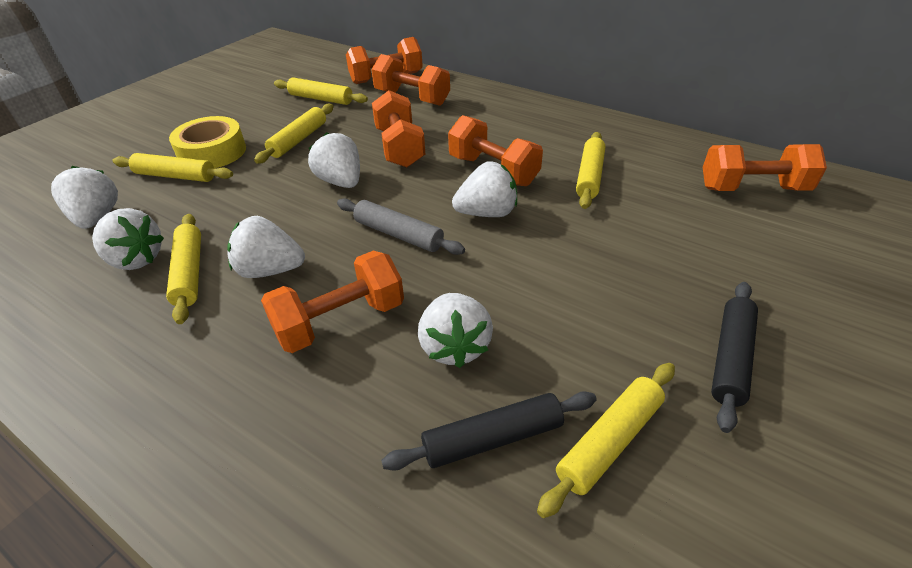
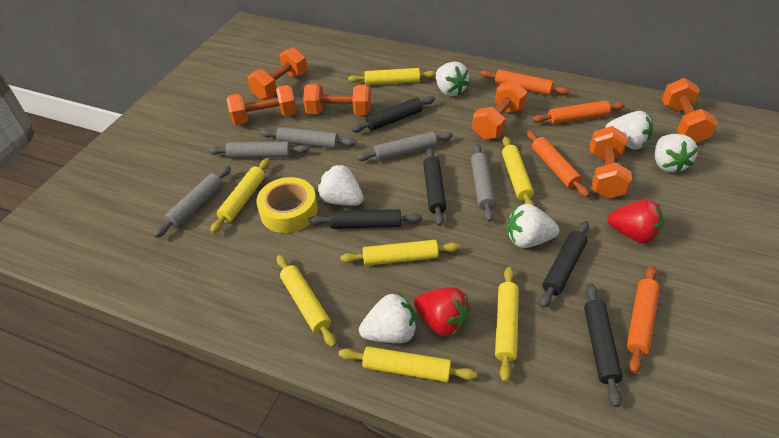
black rolling pin: 2 -> 5
grey rolling pin: 1 -> 5
orange rolling pin: 0 -> 4
red strawberry: 0 -> 2
yellow rolling pin: 6 -> 7

